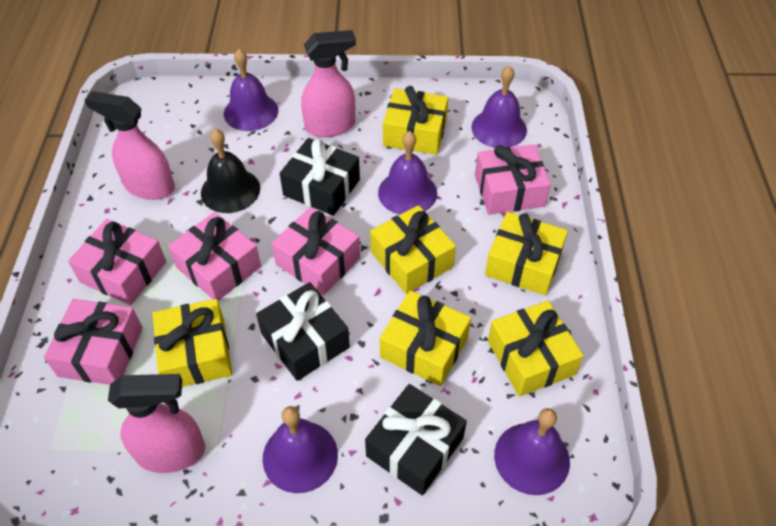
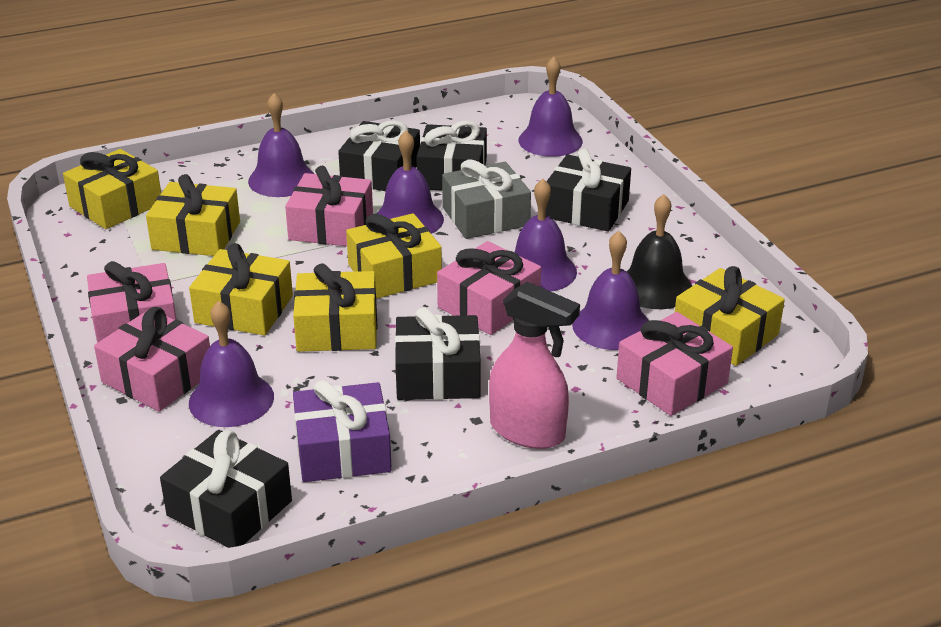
black gift: 3 -> 5
grey gift: 0 -> 1
pink spray bottle: 3 -> 1
purple bell: 5 -> 6
purple gift: 0 -> 1

